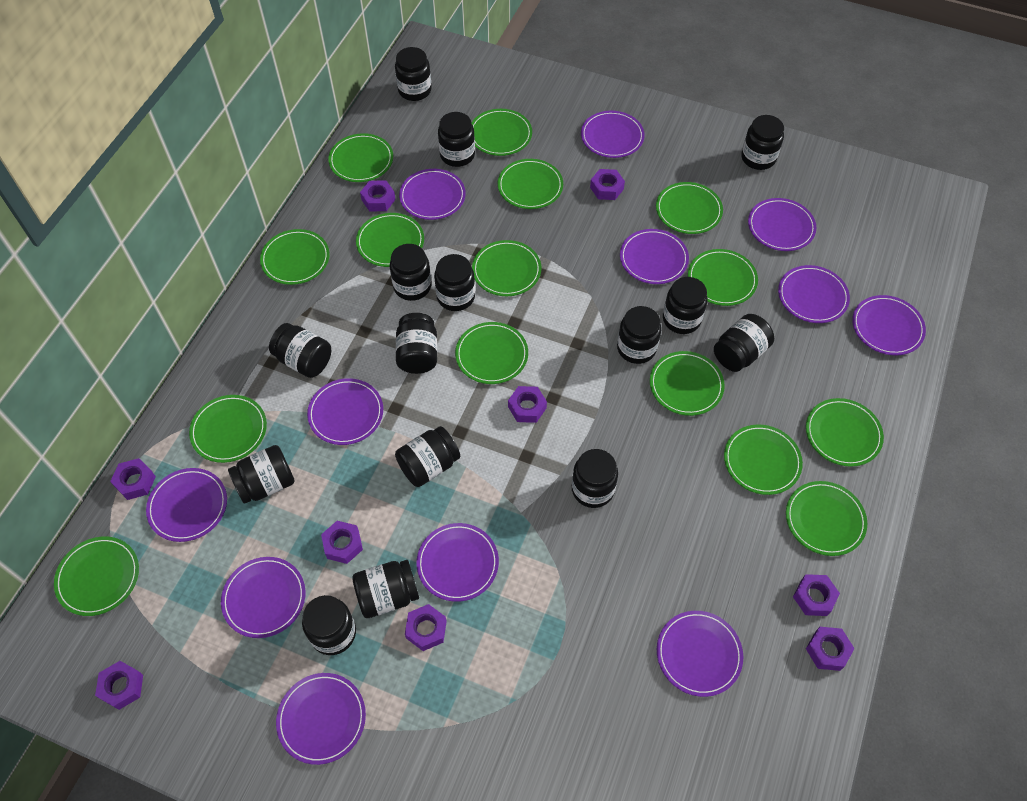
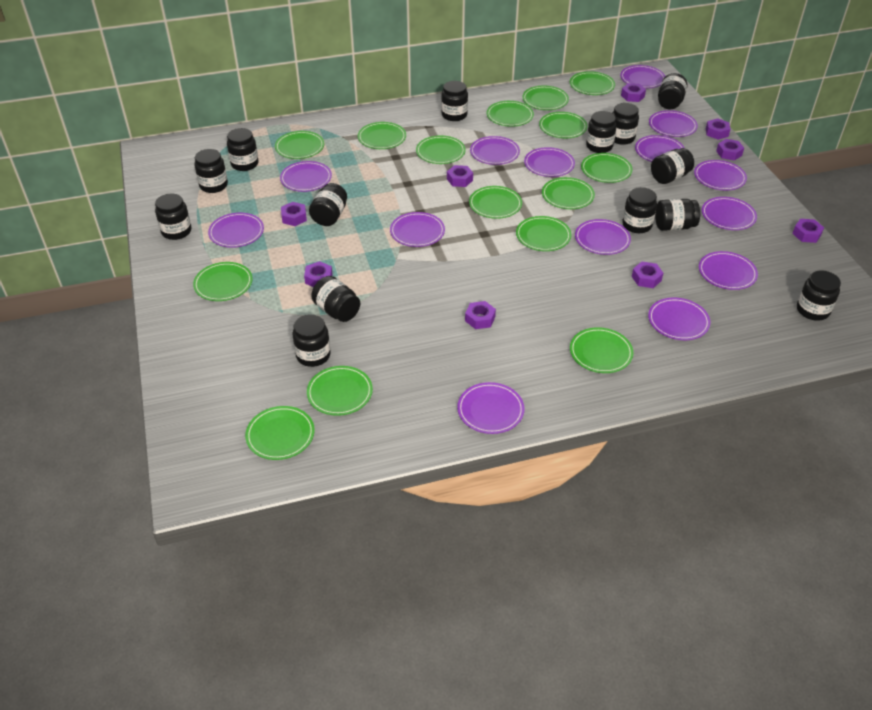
black jar: 15 -> 14
purple plate: 12 -> 14

